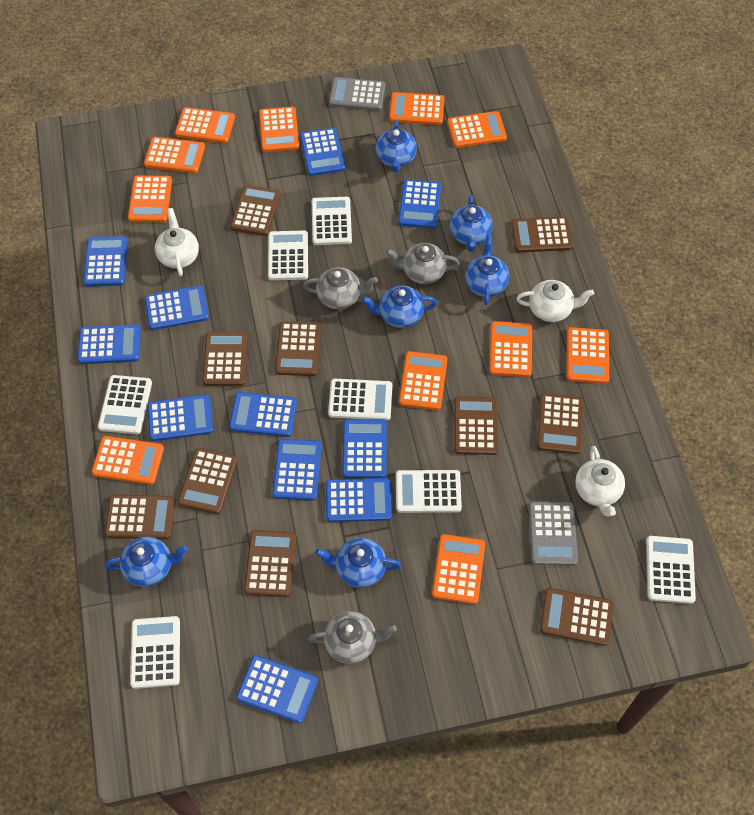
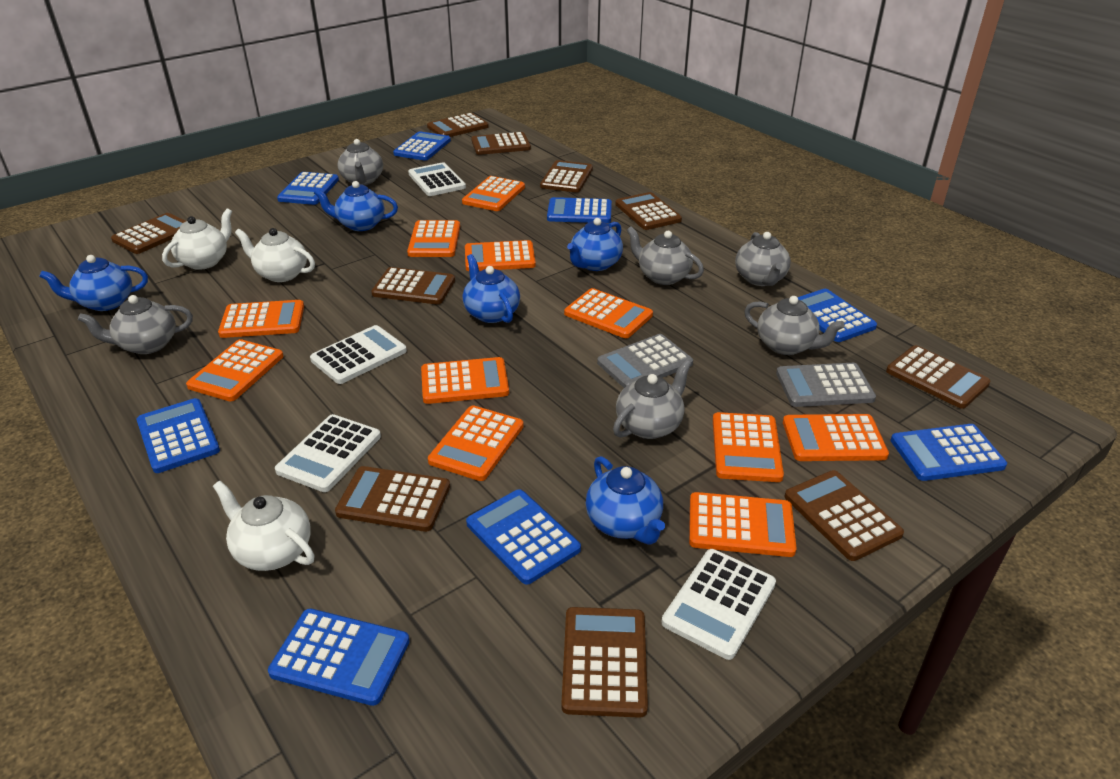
blue calculator: 11 -> 8
blue teapot: 6 -> 5
grey teapot: 3 -> 6
white calculator: 7 -> 4

